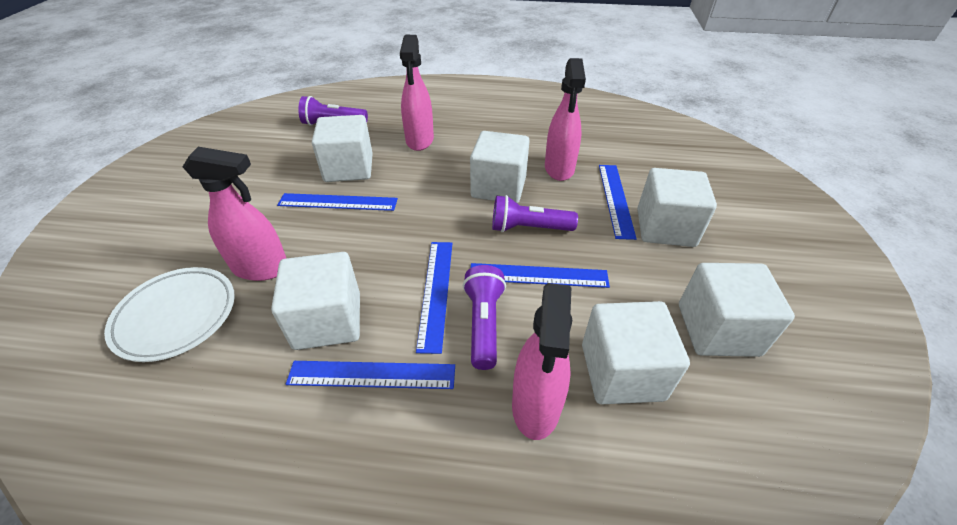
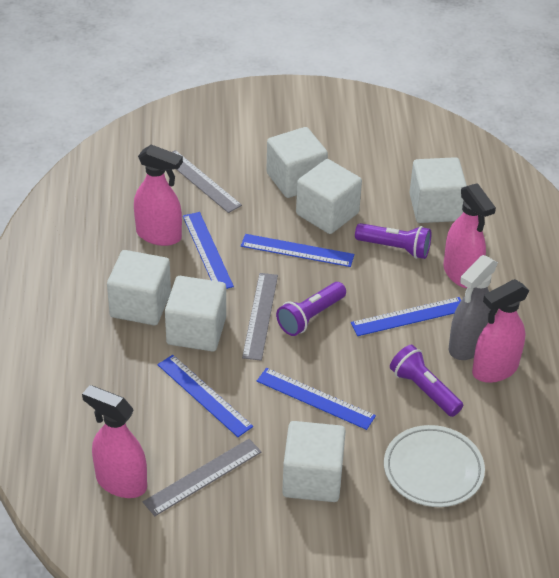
grey ruler: 0 -> 3
grey spray bottle: 0 -> 1

